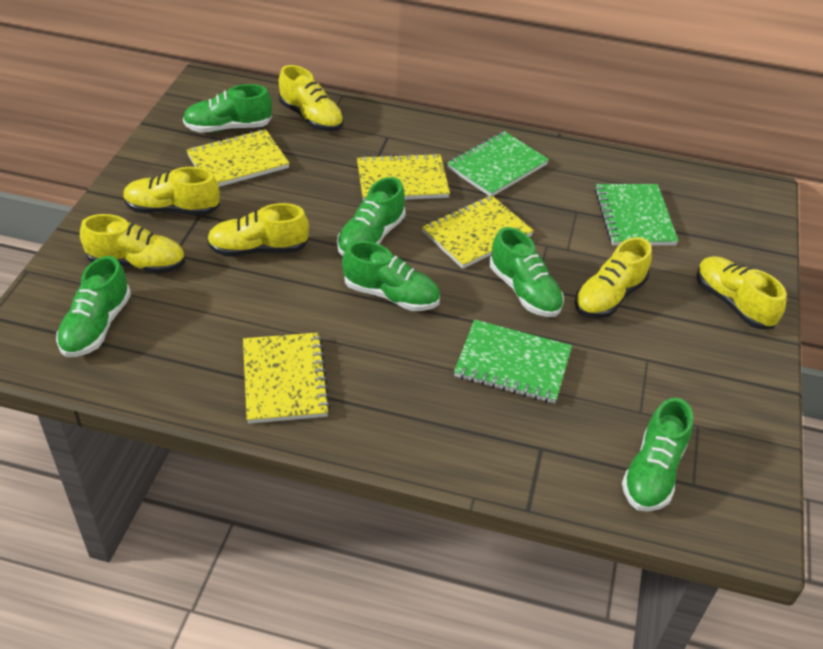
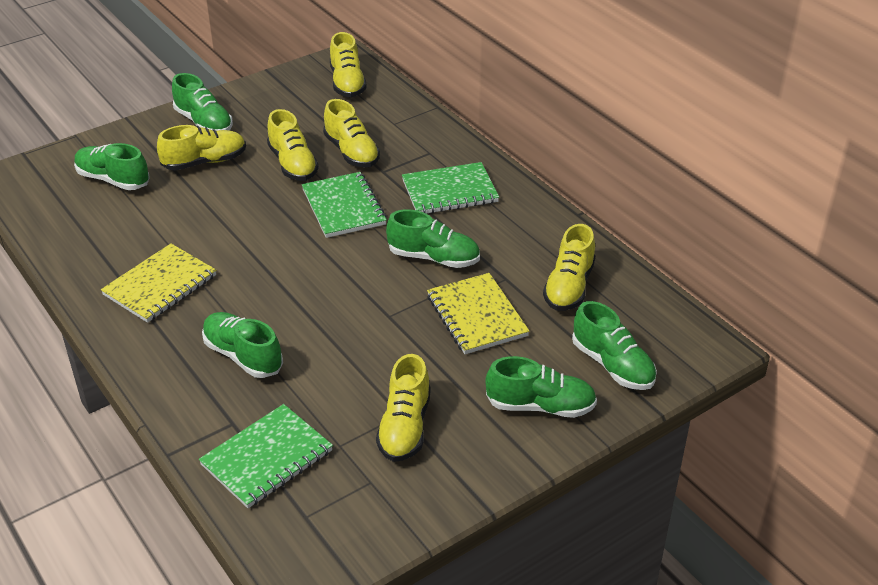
yellow notebook: 4 -> 2

